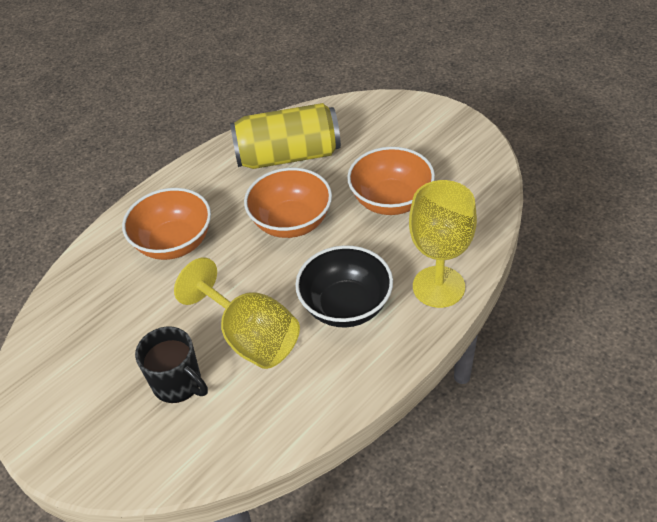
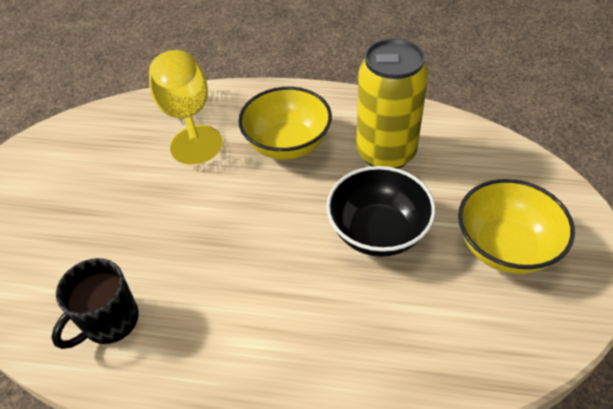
orange bowl: 3 -> 0
yellow bowl: 0 -> 2
yellow goblet: 2 -> 1

